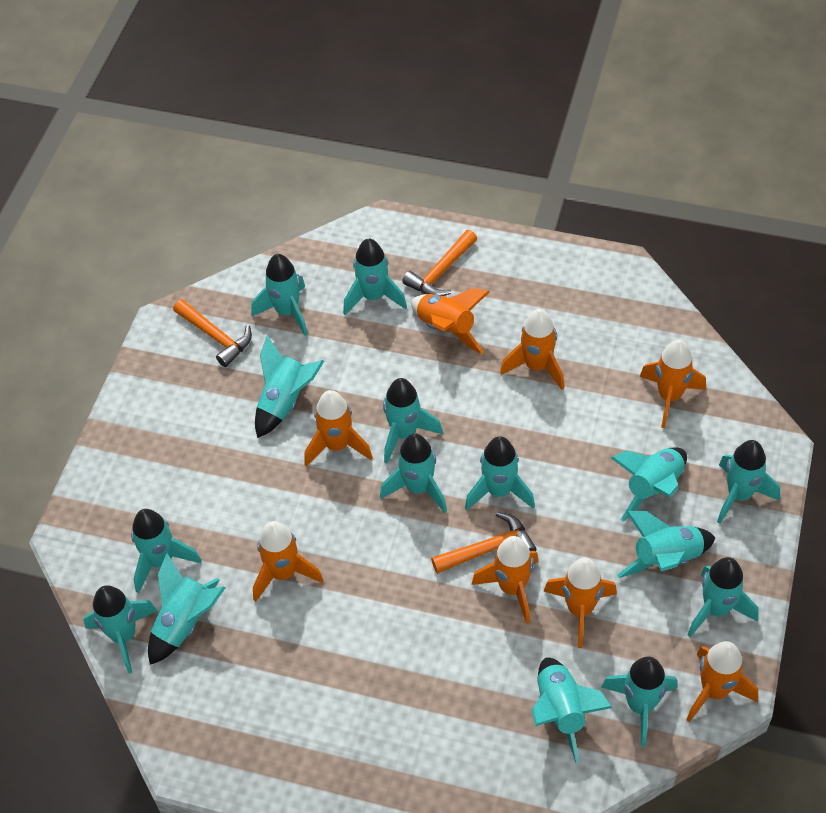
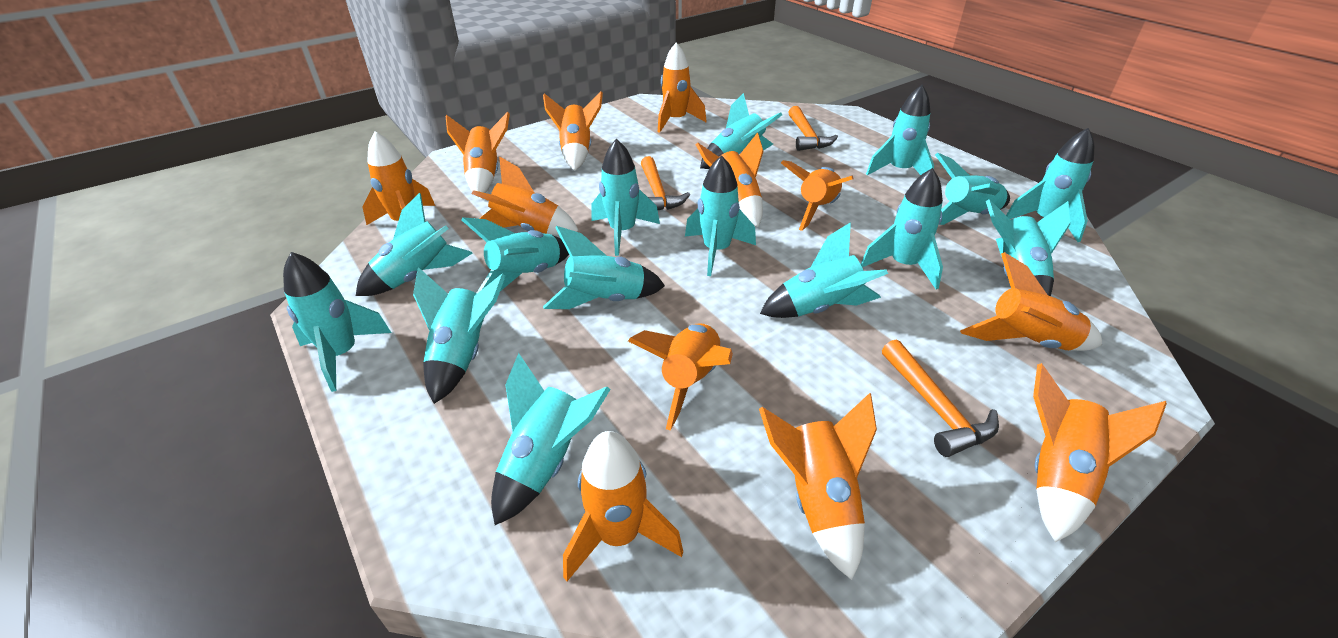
orange rocket: 8 -> 12

